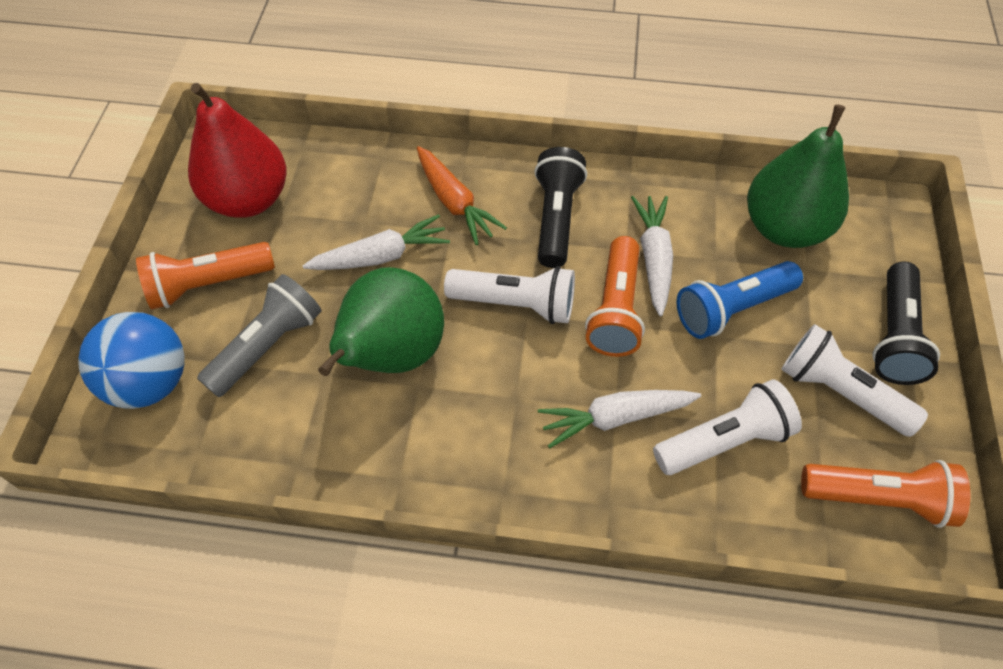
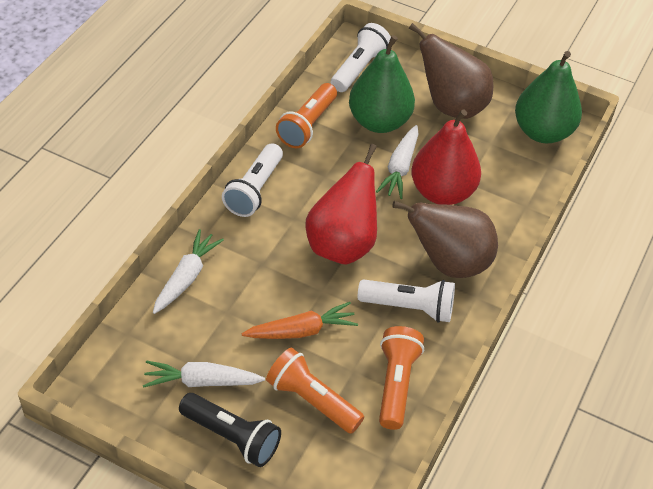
black flashlight: 2 -> 1
blue ball: 1 -> 0
blue flashlight: 1 -> 0
brown pear: 0 -> 2
grey flashlight: 1 -> 0
red pear: 1 -> 2

